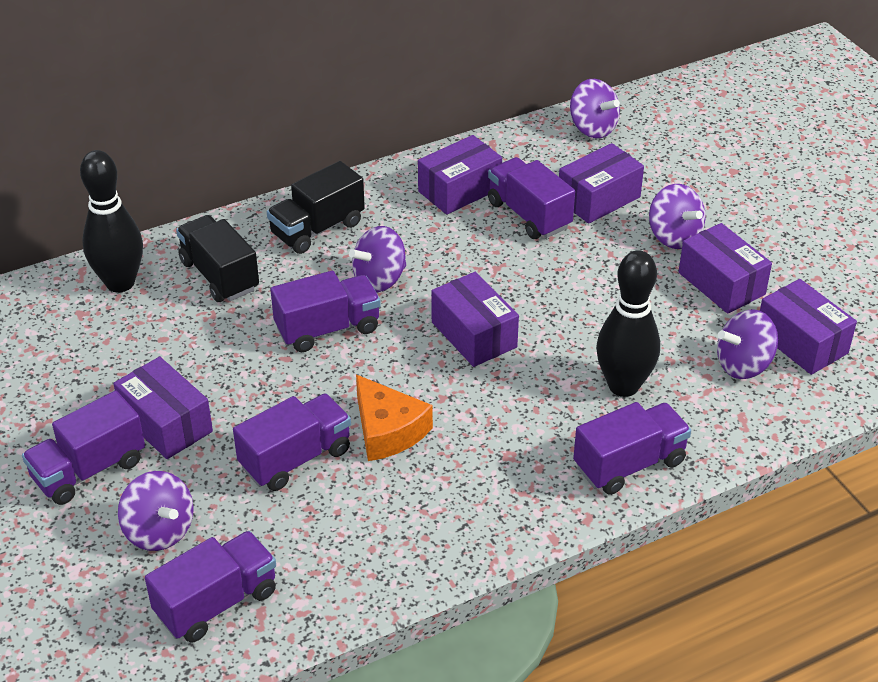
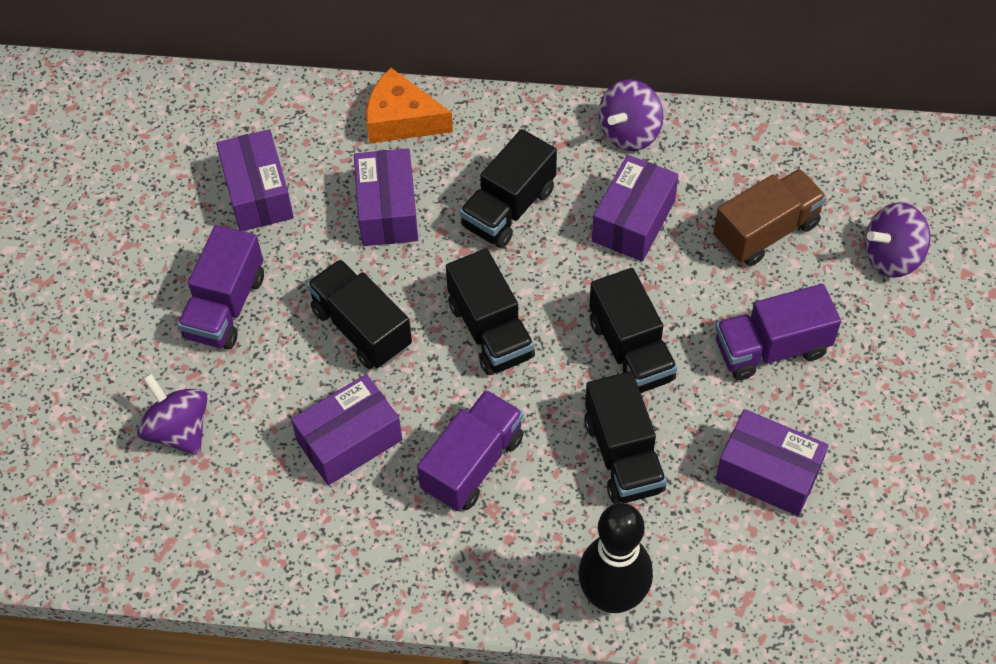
black bowling pin: 2 -> 1
black truck: 2 -> 5
brown truck: 0 -> 1
purple box: 6 -> 5
purple spinning top: 5 -> 3
purple truck: 6 -> 3

